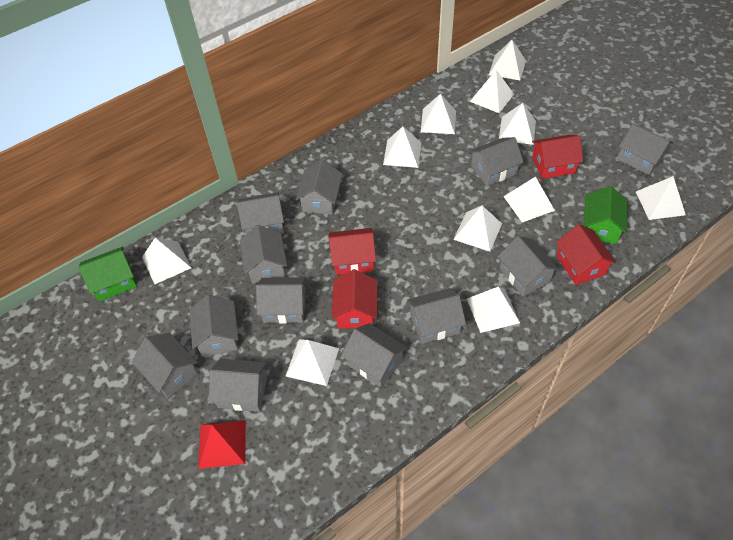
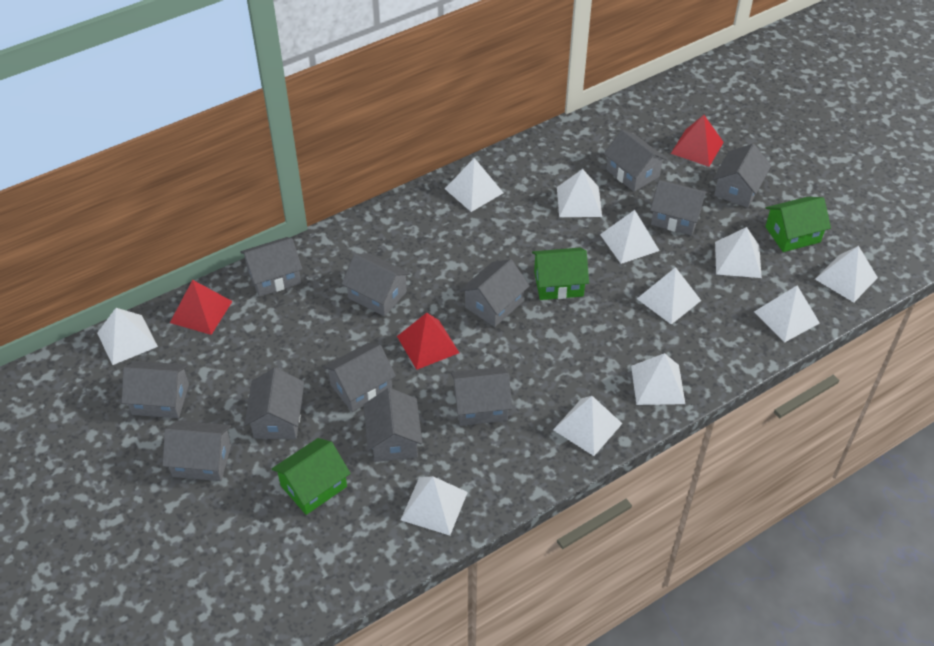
green house: 2 -> 3
red house: 4 -> 0
red pyramid: 1 -> 3

